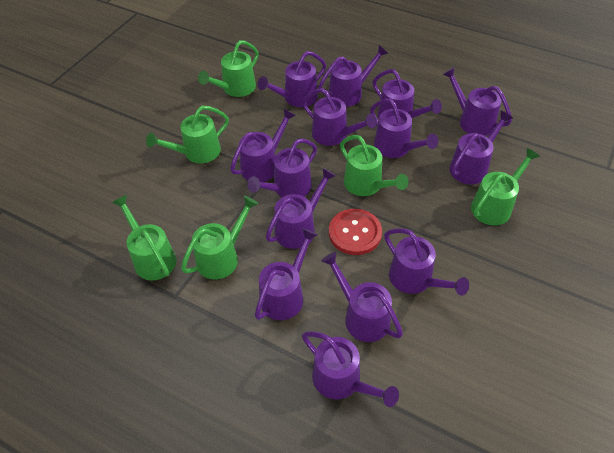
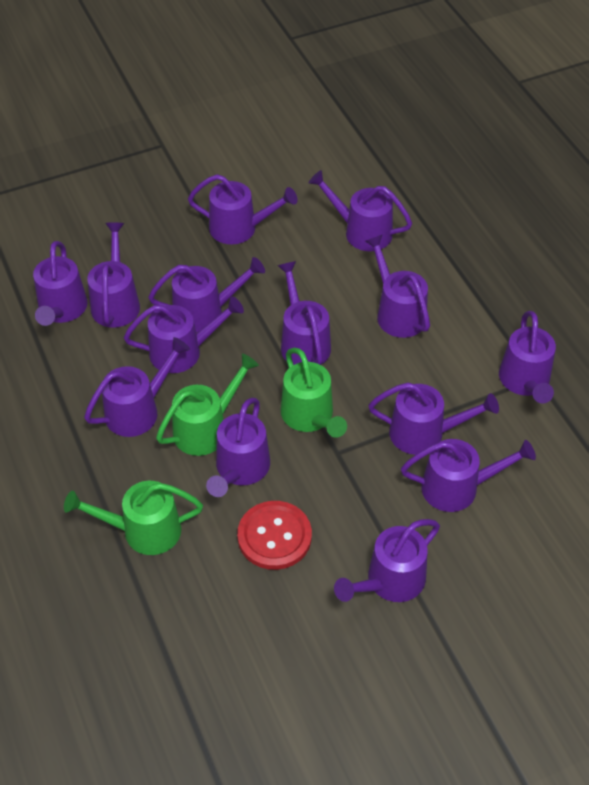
green watering can: 6 -> 3

